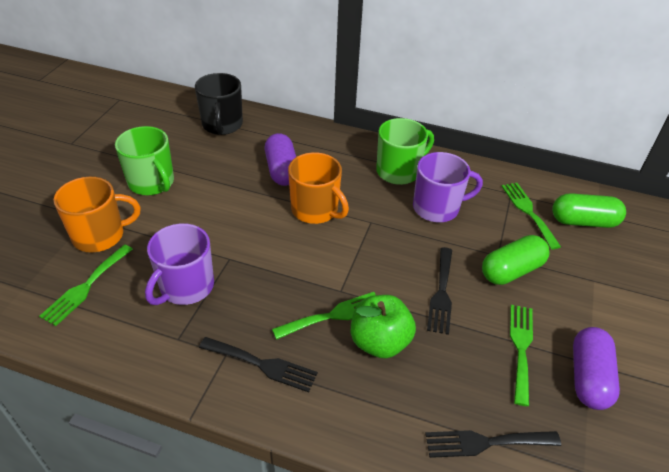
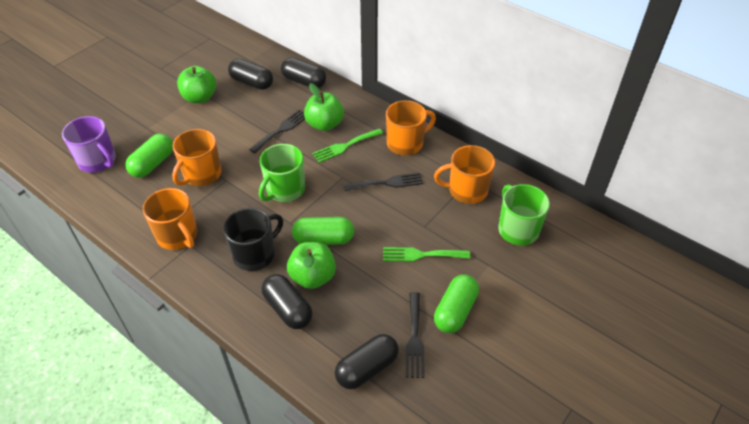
black capsule: 0 -> 4
green apple: 1 -> 3
green capsule: 2 -> 3
green fork: 4 -> 2
orange mug: 2 -> 4
purple capsule: 2 -> 0
purple mug: 2 -> 1

